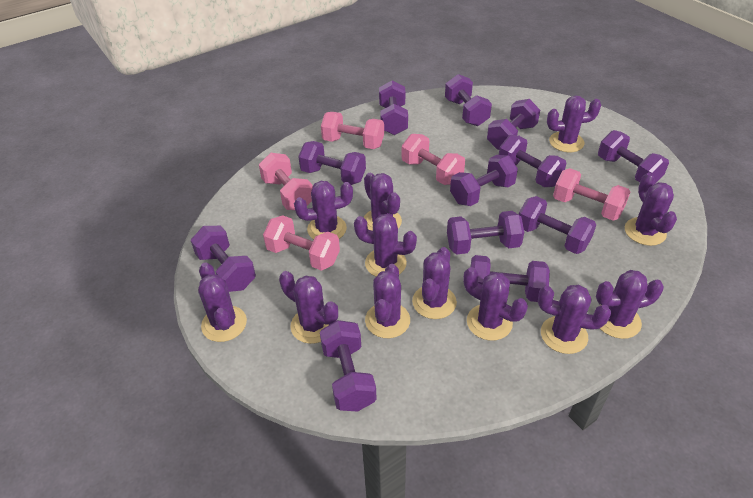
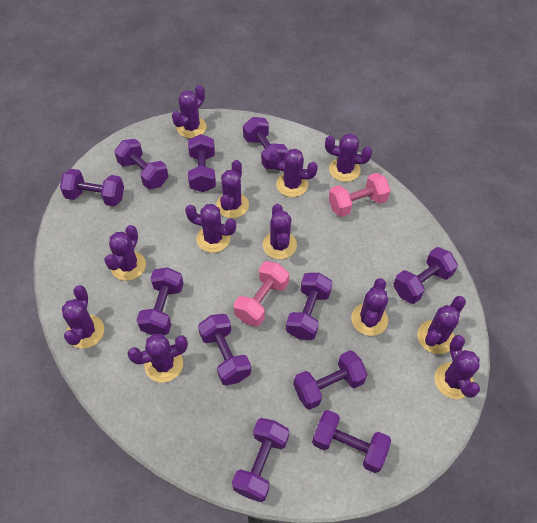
pink dumbbell: 5 -> 2
purple dumbbell: 12 -> 11

